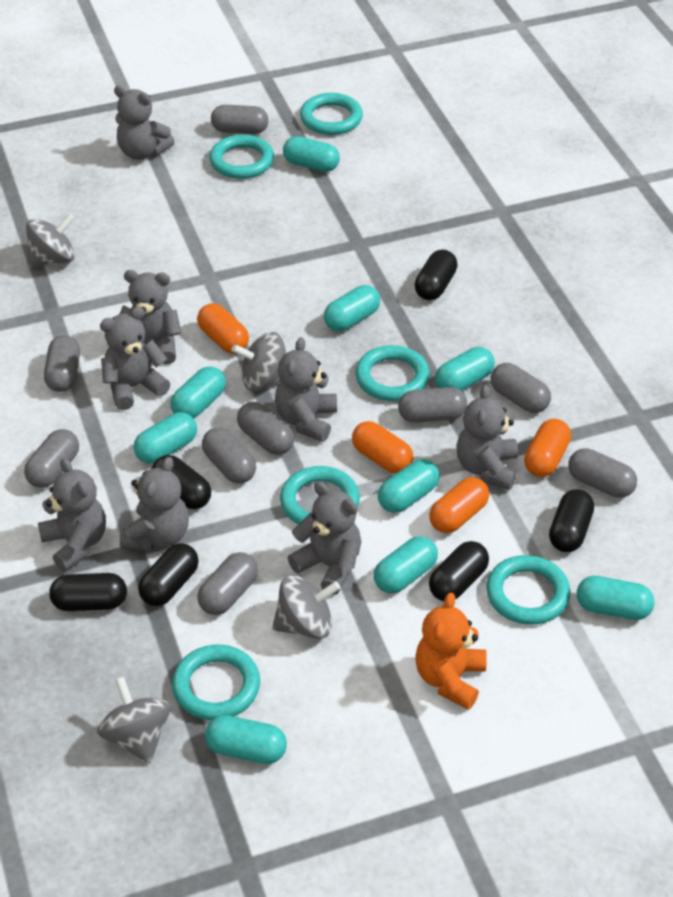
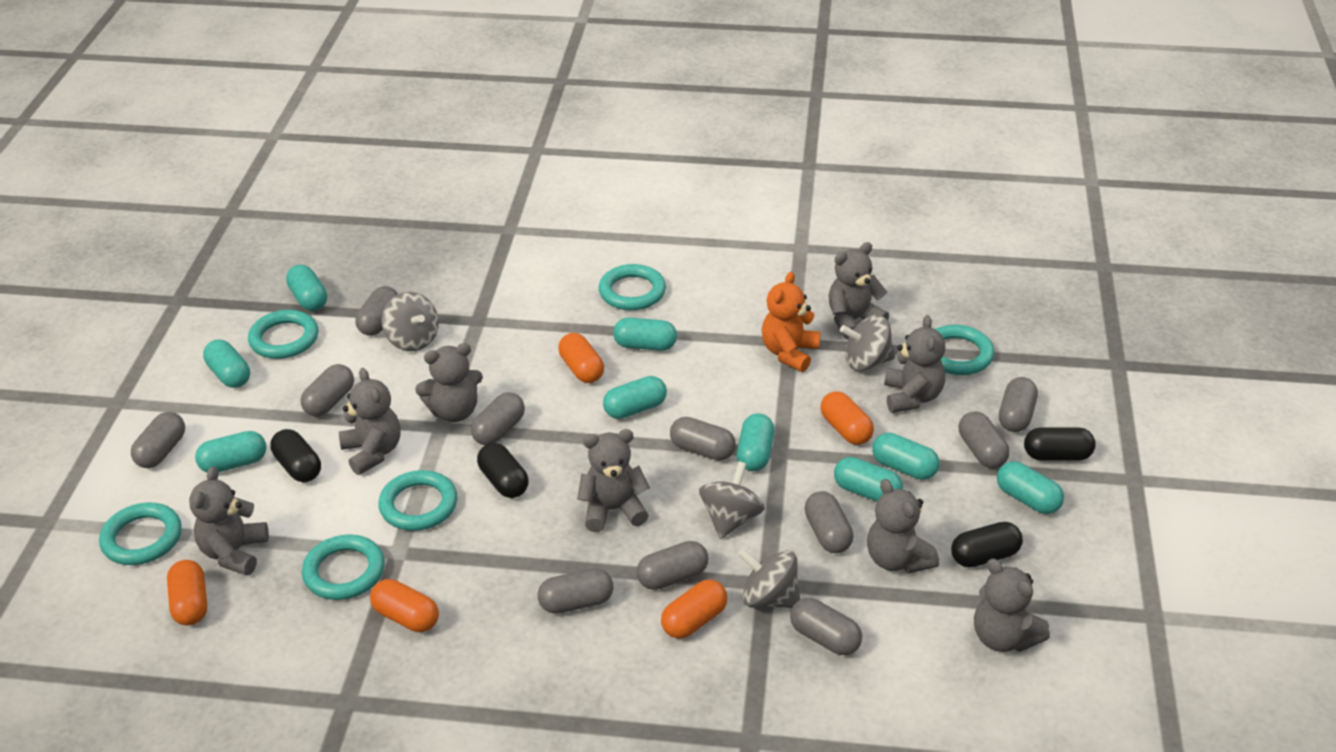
black capsule: 6 -> 4
grey capsule: 9 -> 11
orange capsule: 4 -> 5

